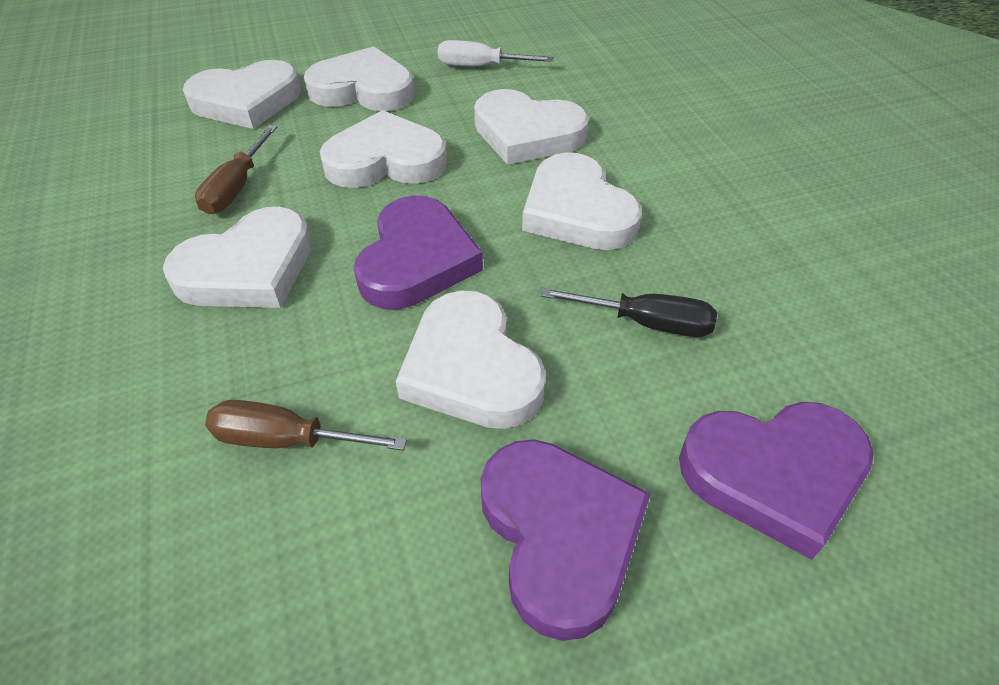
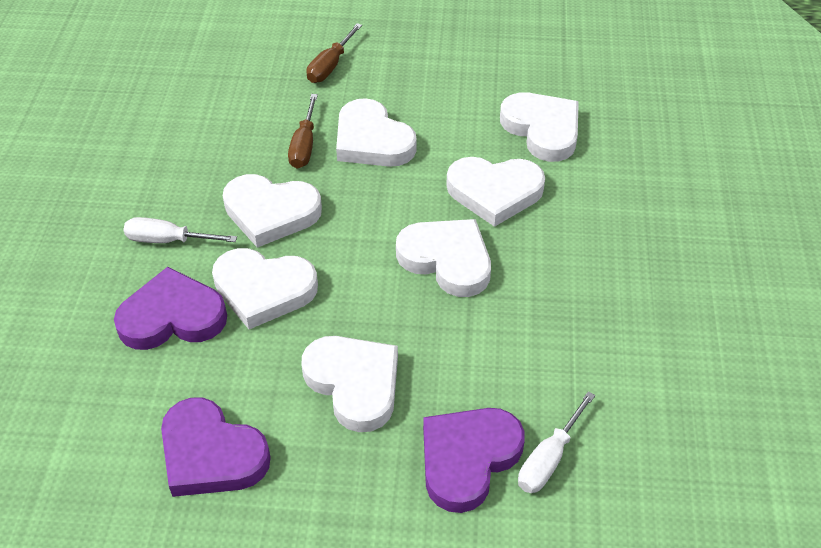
black screwdriver: 1 -> 0
white screwdriver: 1 -> 2

